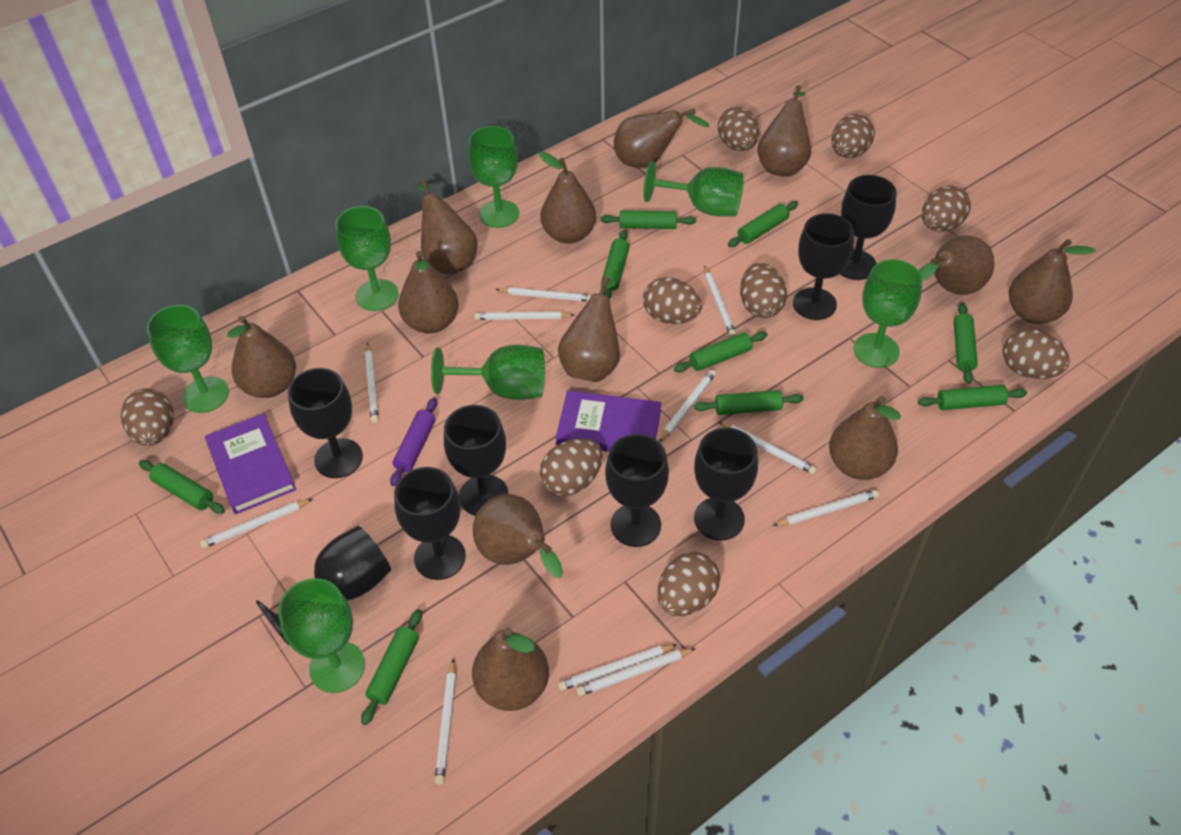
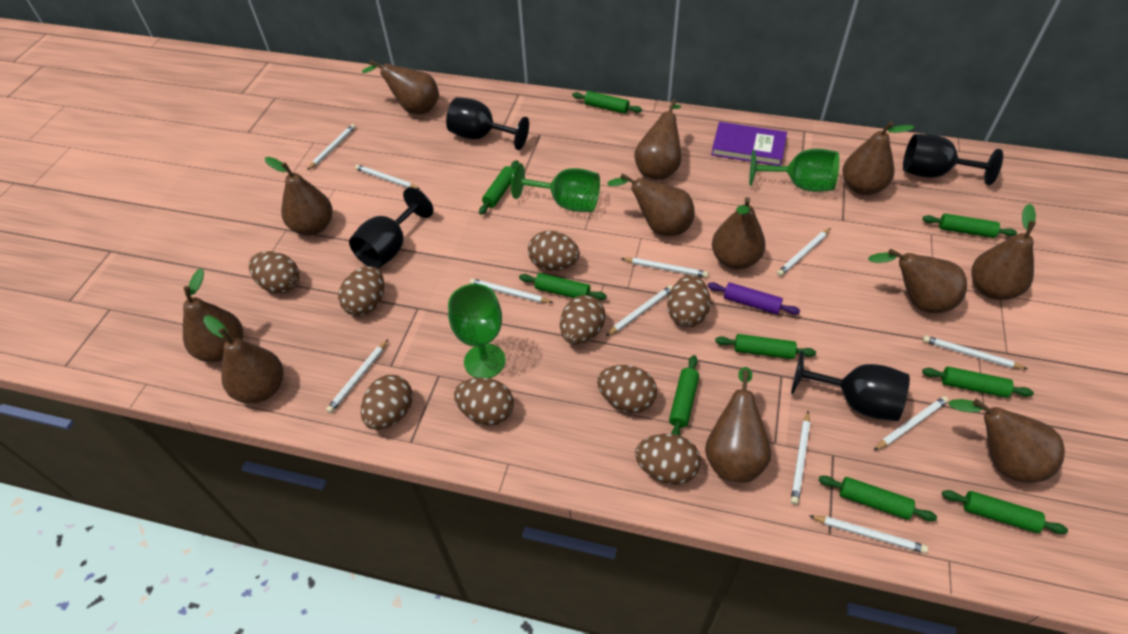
black goblet: 8 -> 4
green goblet: 7 -> 3
purple book: 2 -> 1

